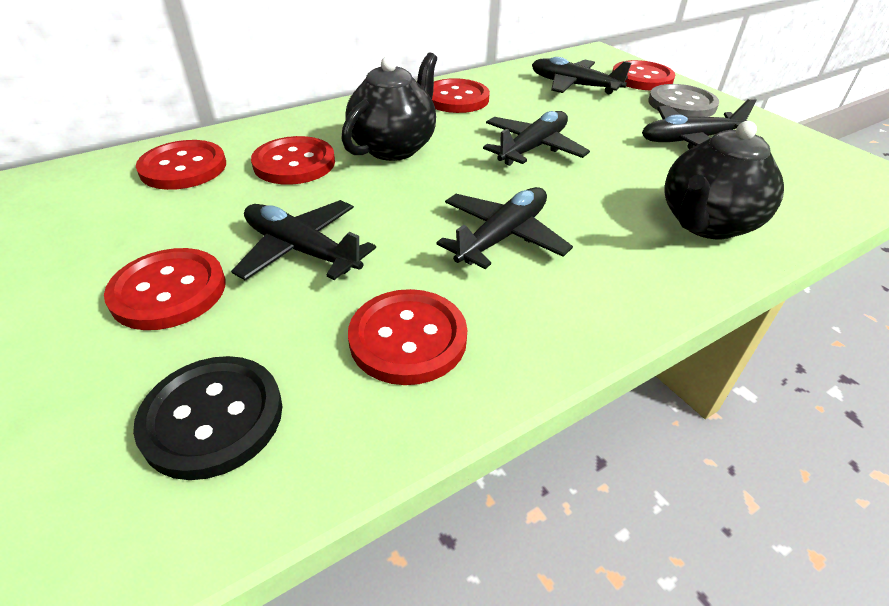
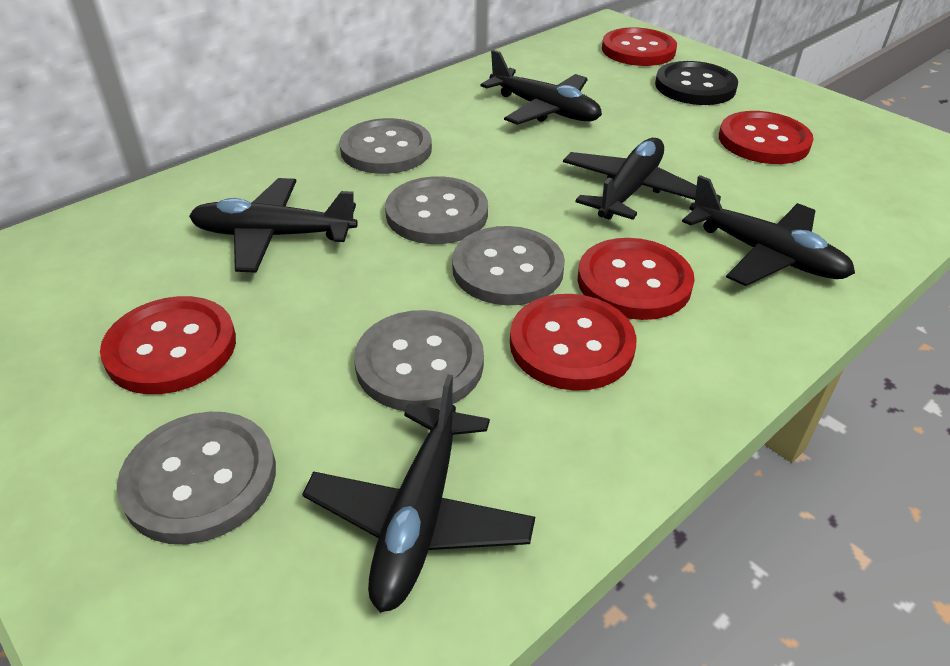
black teapot: 2 -> 0
grey button: 1 -> 5
red button: 6 -> 5

